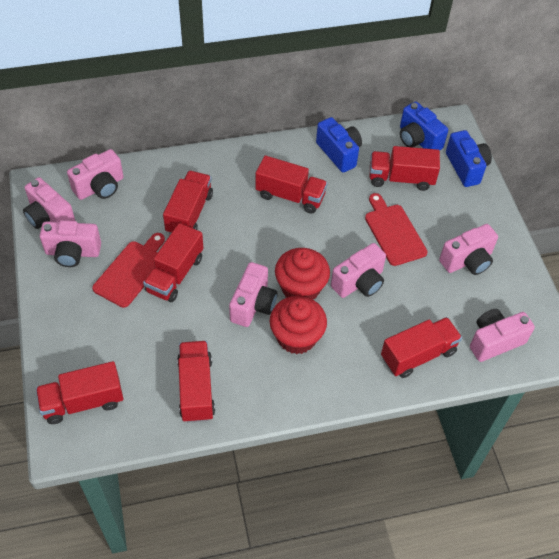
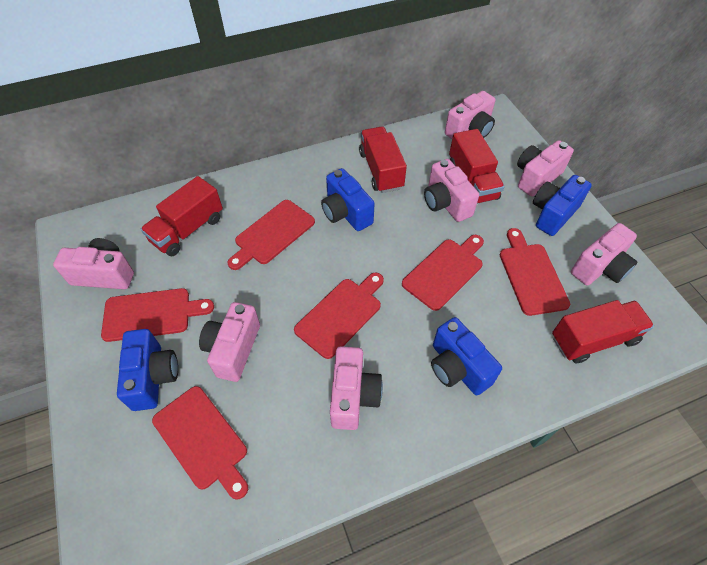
blue camera: 3 -> 4
red cupcake: 2 -> 0
red cutting board: 2 -> 6
red truck: 7 -> 4

